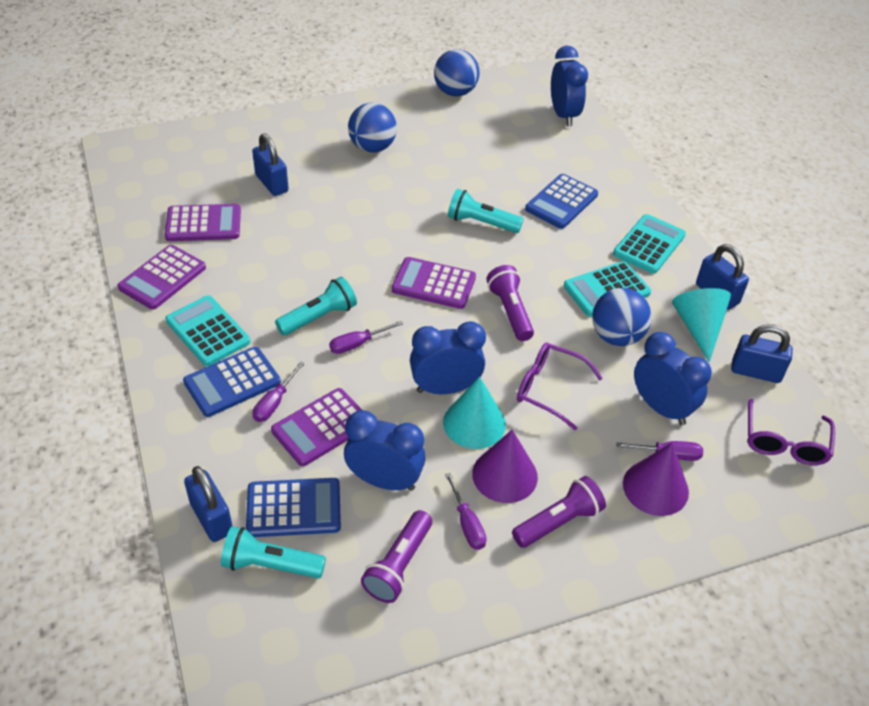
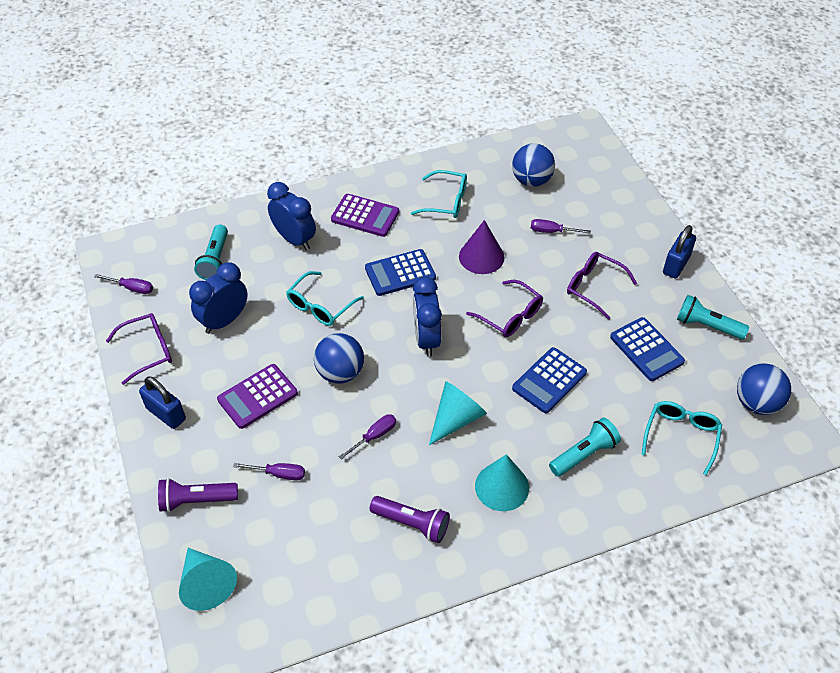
blue clock: 4 -> 3
blue padlock: 4 -> 2
purple calculator: 4 -> 2
purple cone: 2 -> 1
purple flashlight: 3 -> 2
purple glasses: 2 -> 3
turquoise calculator: 3 -> 0
turquoise cone: 2 -> 3
turquoise glasses: 0 -> 3

